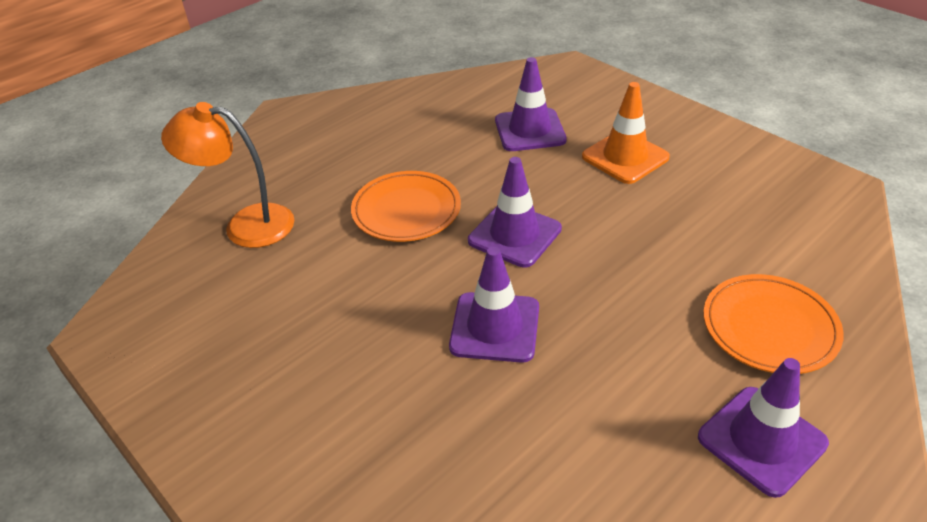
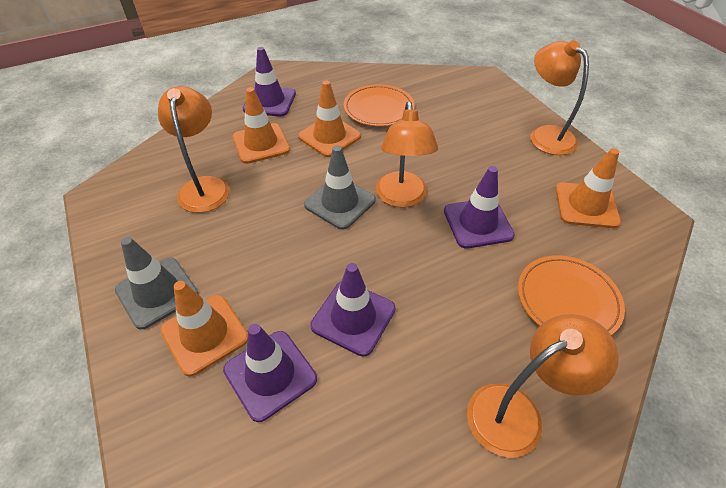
grey traffic cone: 0 -> 2
orange lamp: 1 -> 4
orange traffic cone: 1 -> 4

